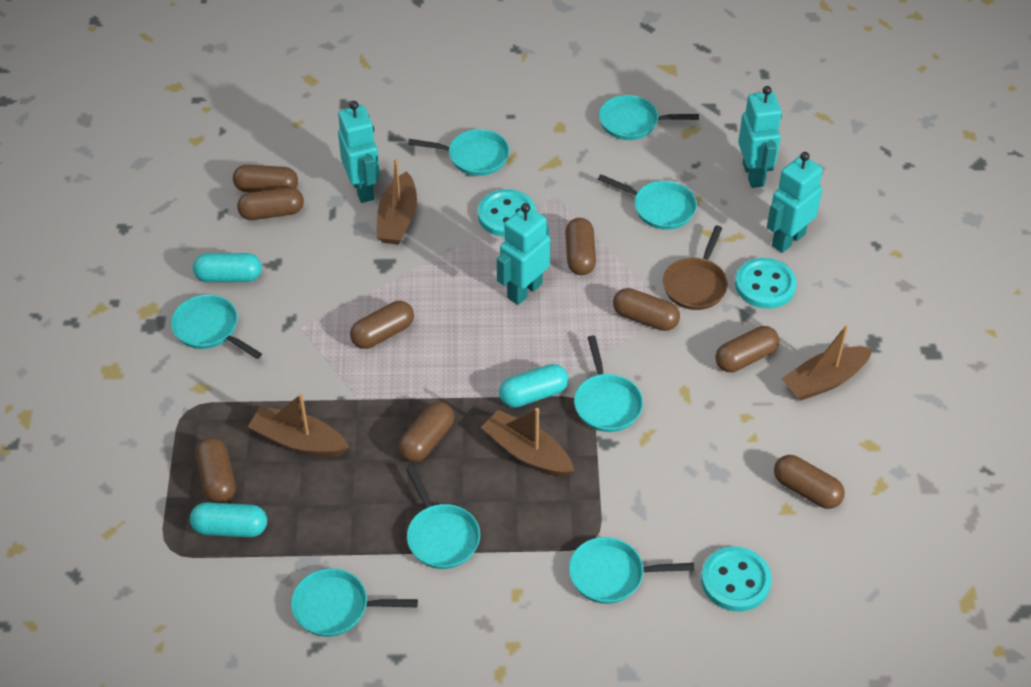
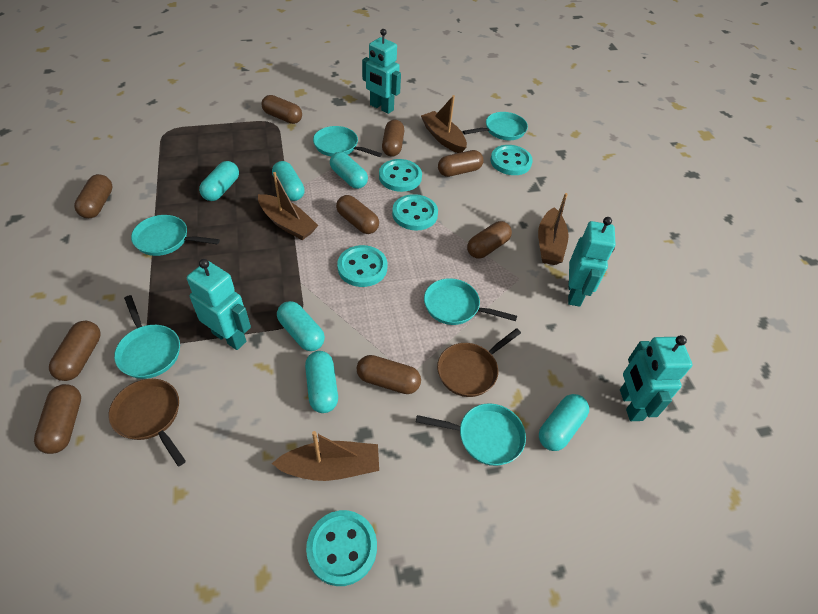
brown pan: 1 -> 2
turquoise button: 3 -> 5
turquoise capsule: 3 -> 6
turquoise pan: 8 -> 6

